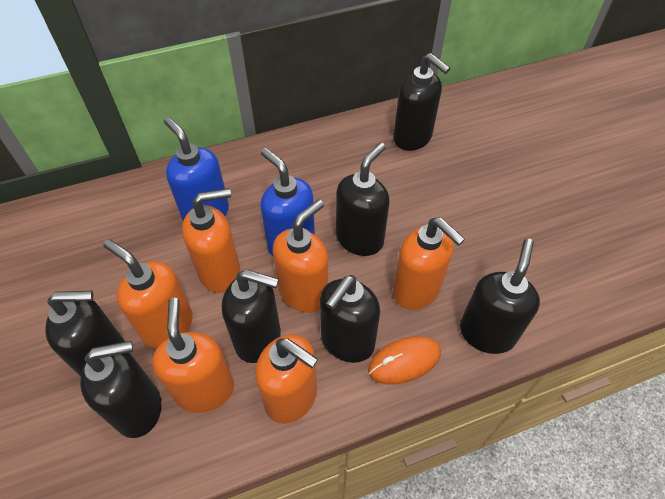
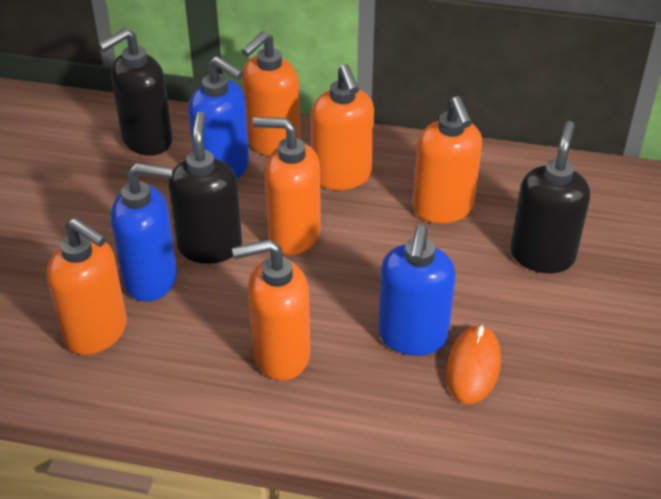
black soap dispenser: 7 -> 3
blue soap dispenser: 2 -> 3

